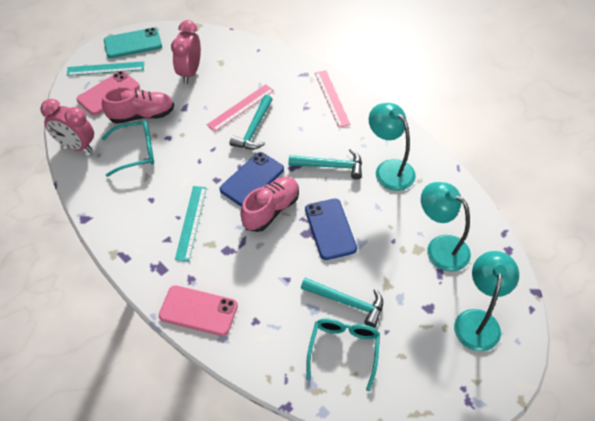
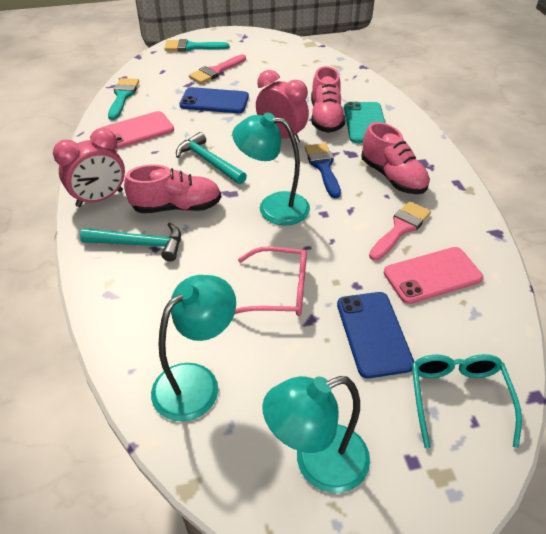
blue brush: 0 -> 1
pink brush: 0 -> 2
pink glasses: 0 -> 1
pink ruler: 2 -> 0
pink shoe: 2 -> 3
turquoise brush: 0 -> 2
turquoise glasses: 2 -> 1
turquoise hammer: 3 -> 2
turquoise ruler: 2 -> 0

